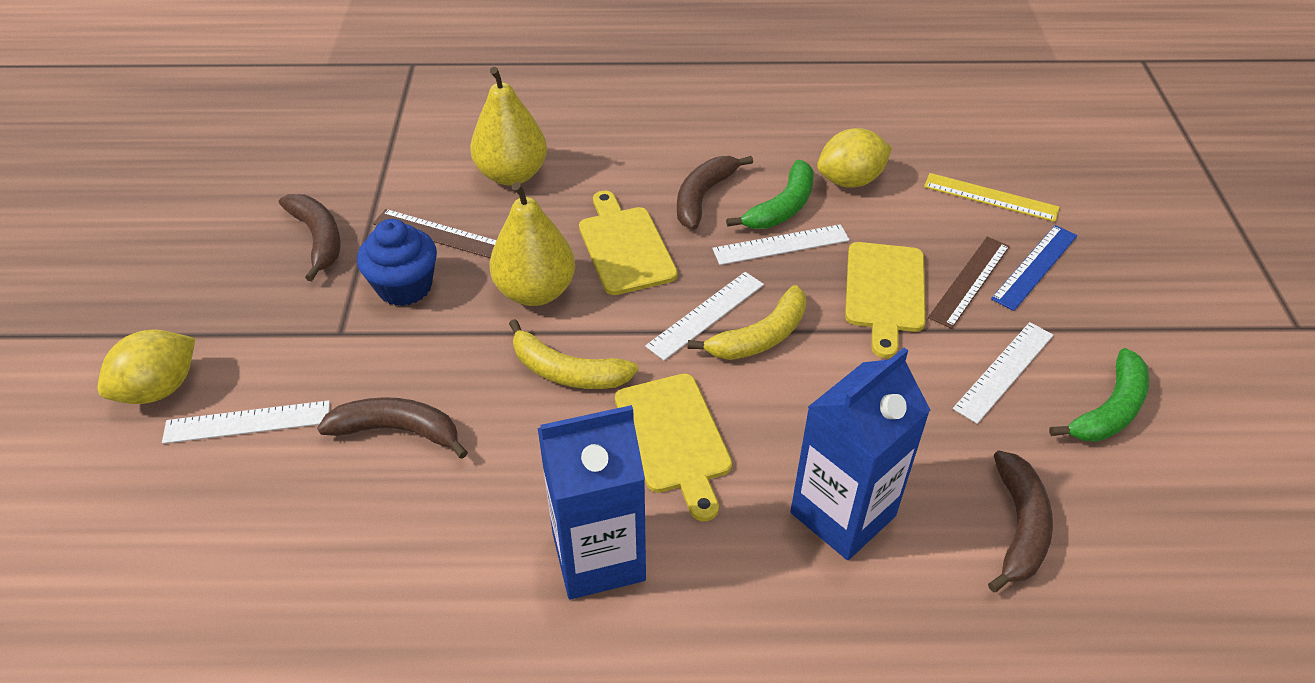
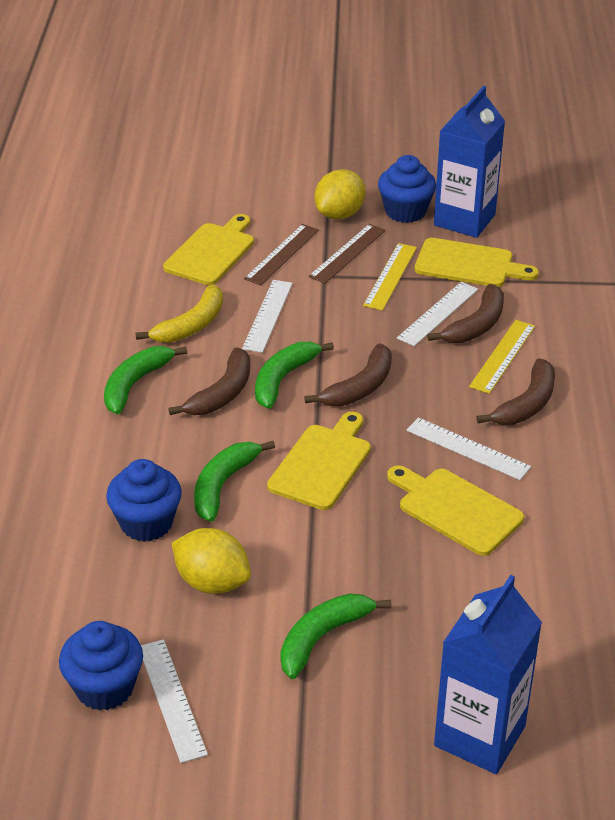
blue cupcake: 1 -> 3
blue ruler: 1 -> 0
green banana: 2 -> 4
yellow banana: 2 -> 1
yellow cutting board: 3 -> 4
yellow pear: 2 -> 0
yellow ruler: 1 -> 2

